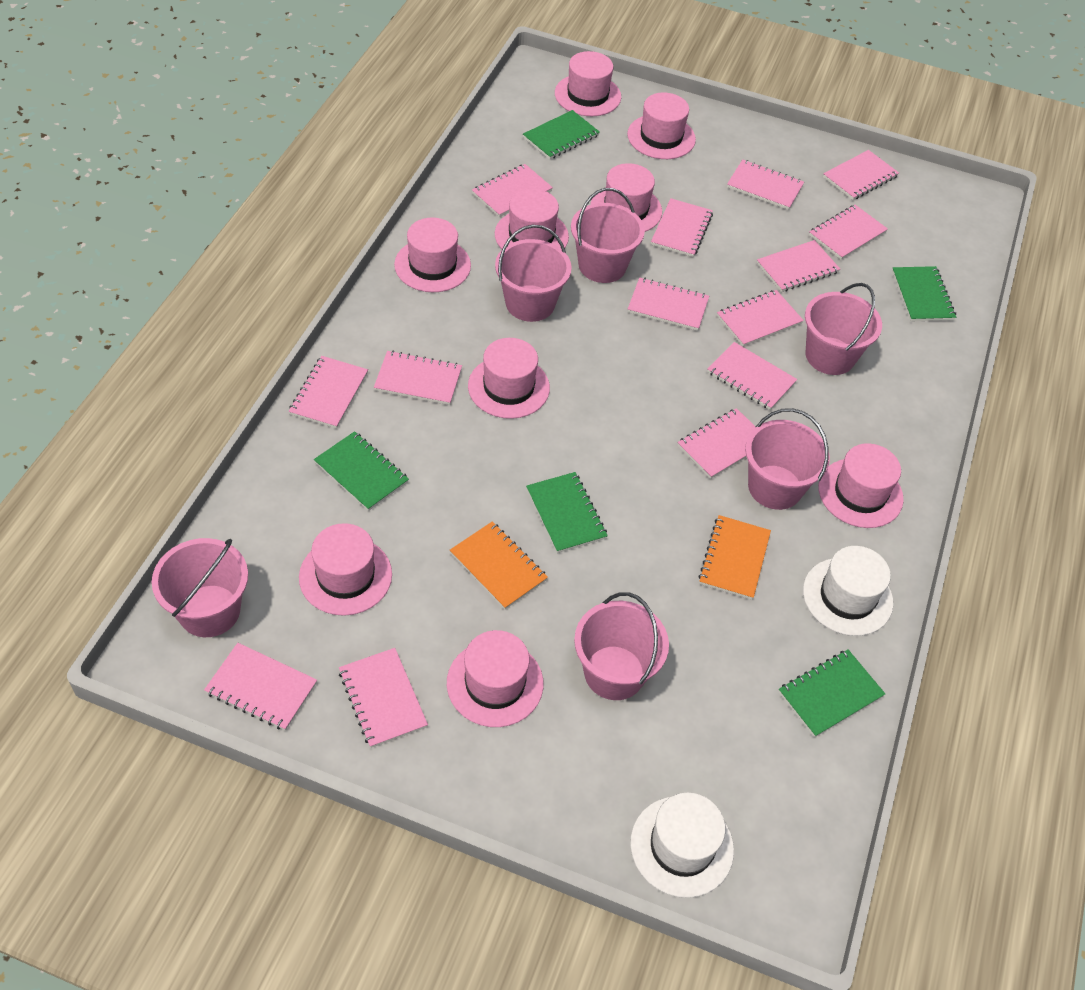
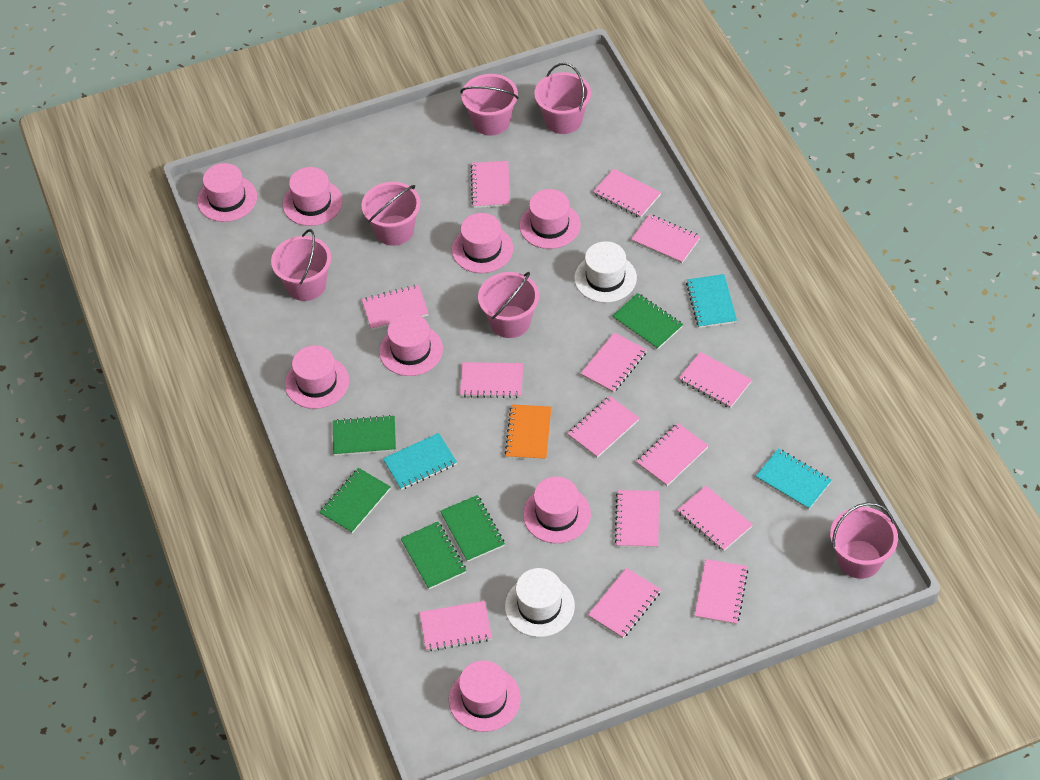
orange notebook: 2 -> 1
pink hat: 9 -> 8
turquoise notebook: 0 -> 3

